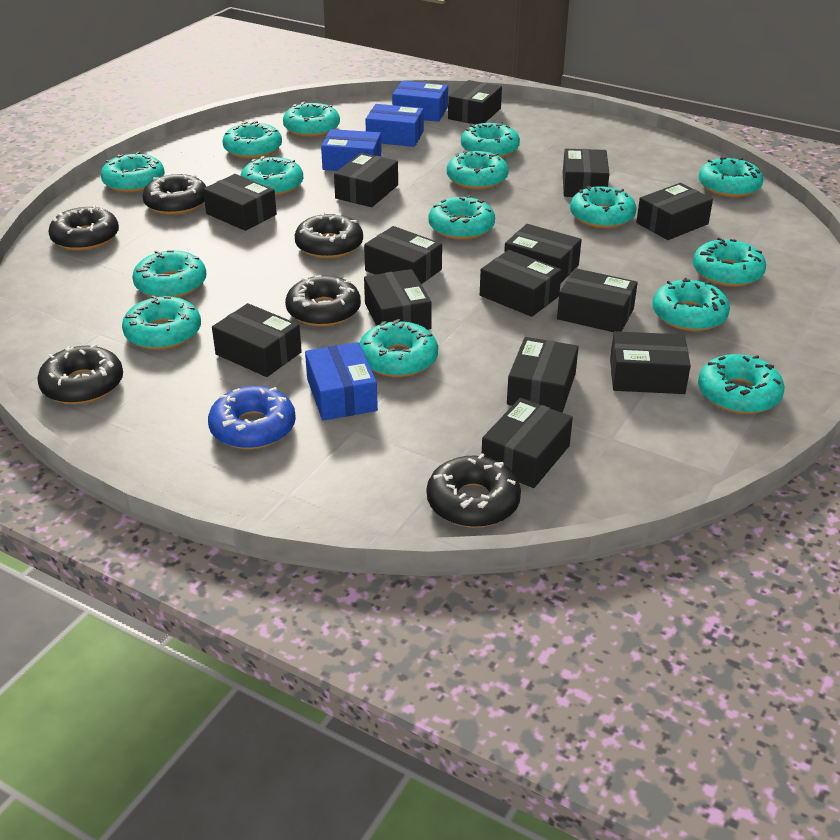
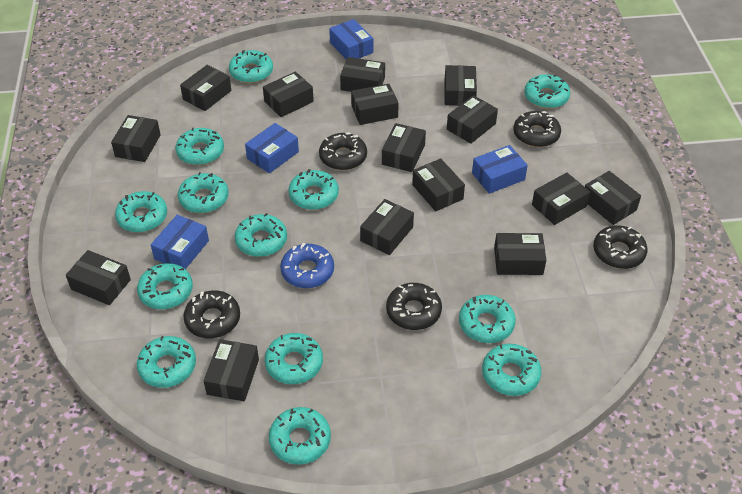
black box: 14 -> 15
black donut: 6 -> 5
turquoise donut: 15 -> 13

